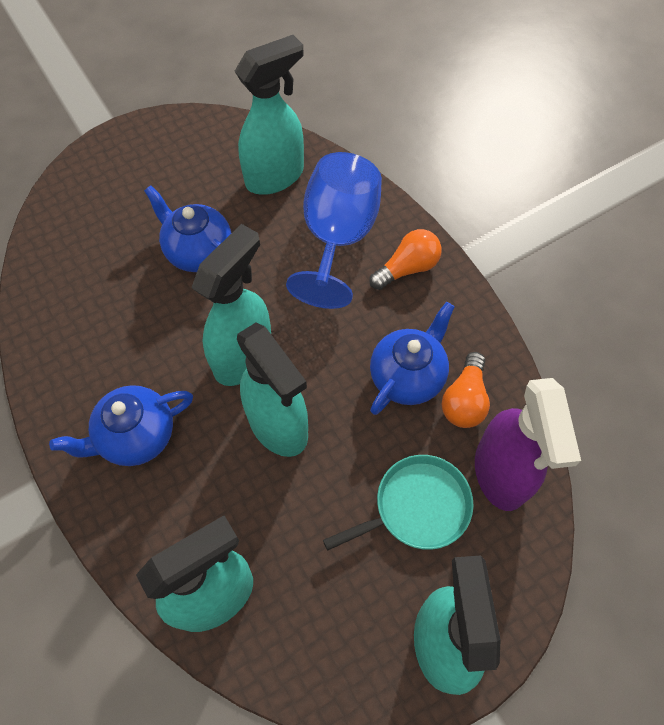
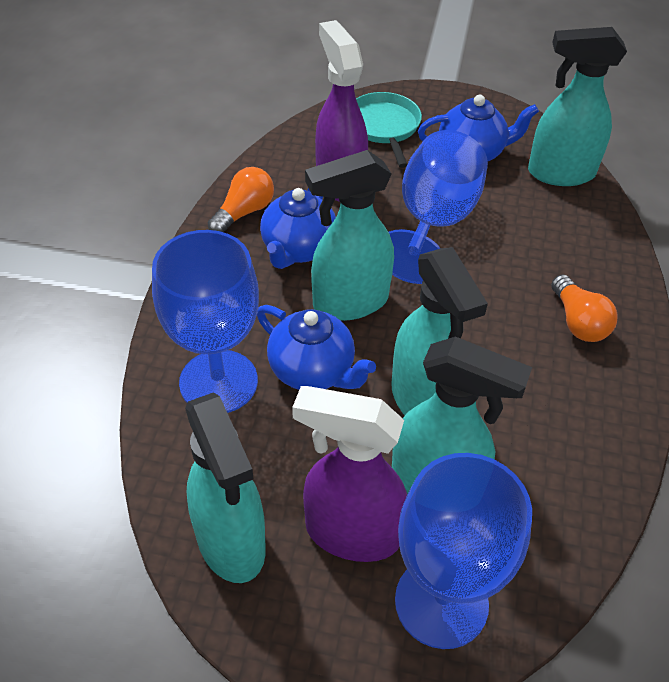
blue goblet: 1 -> 3
purple spray bottle: 1 -> 2

